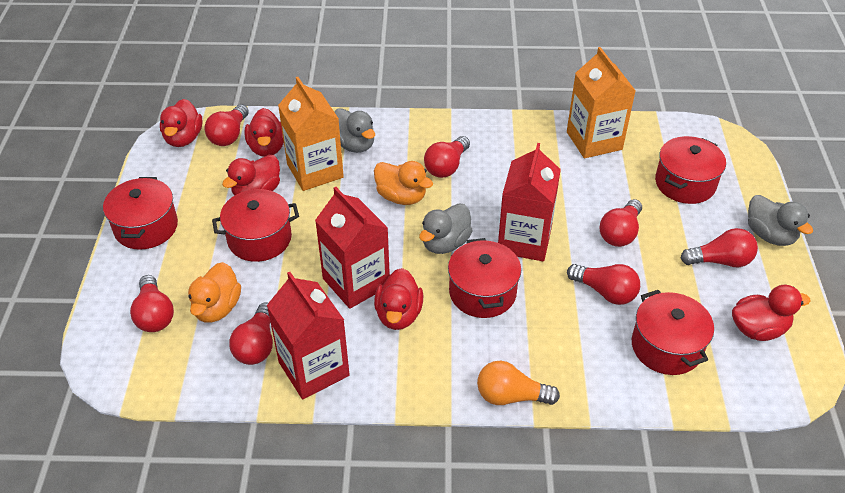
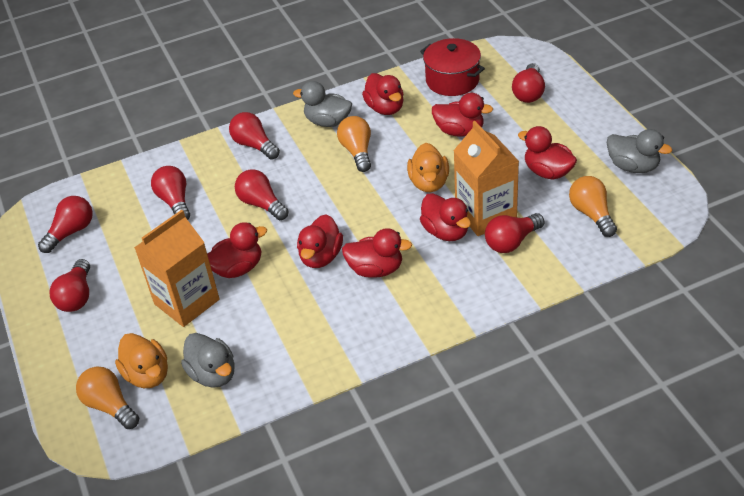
orange light bulb: 1 -> 3
red carton: 3 -> 0
red duck: 5 -> 7
red pot: 5 -> 1

